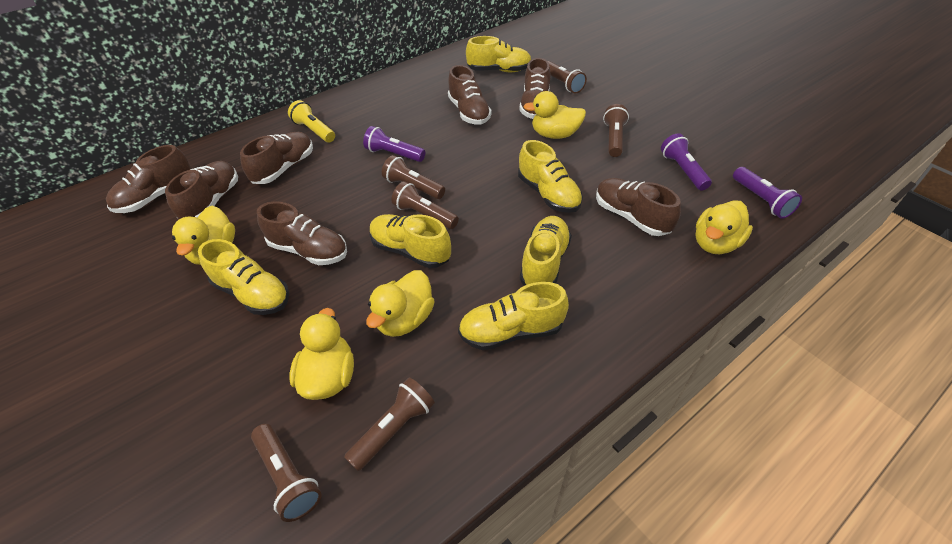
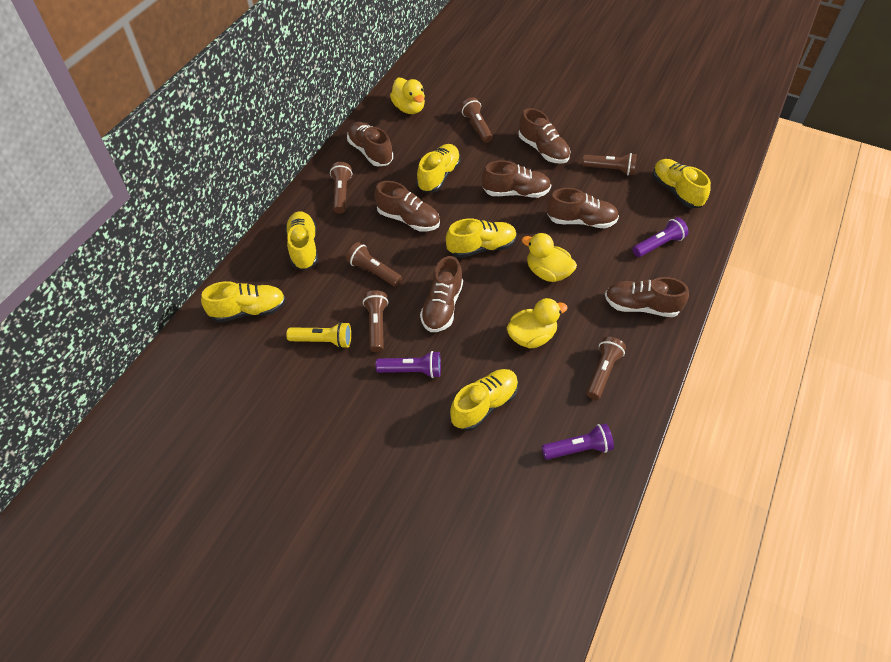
yellow duck: 5 -> 3

